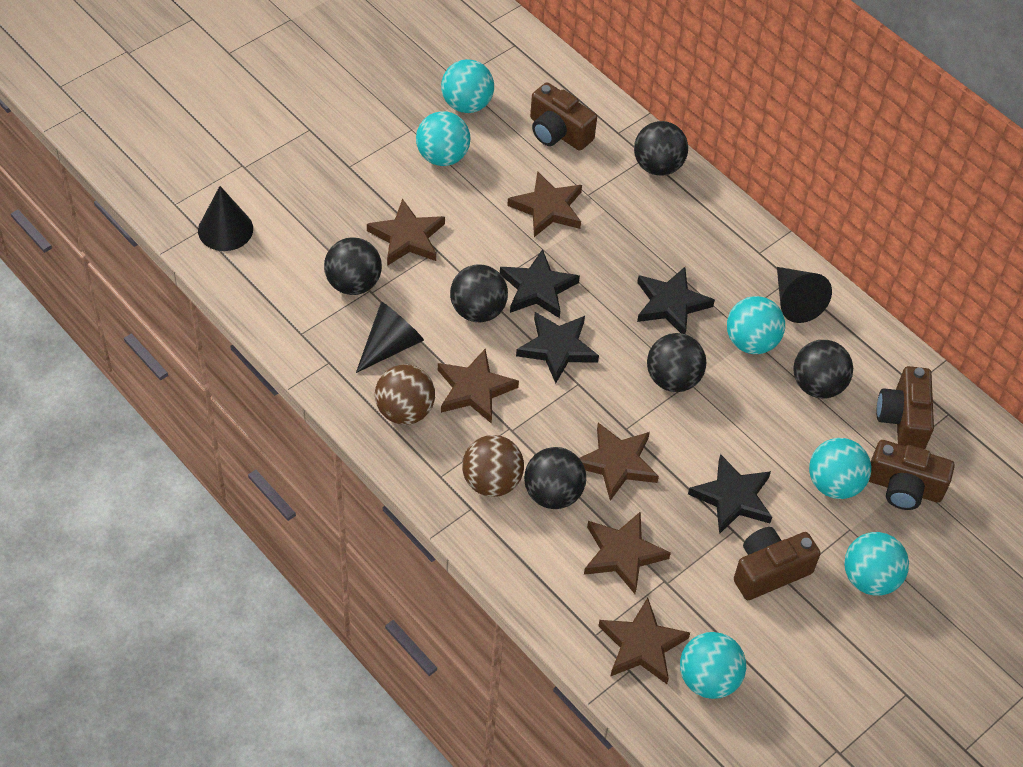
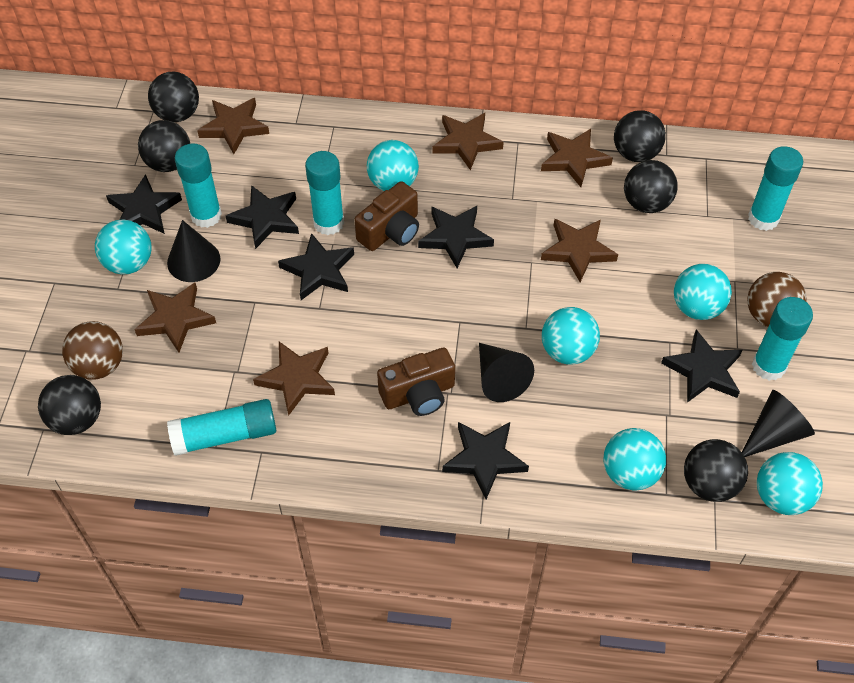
black star: 4 -> 6
brown camera: 4 -> 2
turquoise glue stick: 0 -> 5

